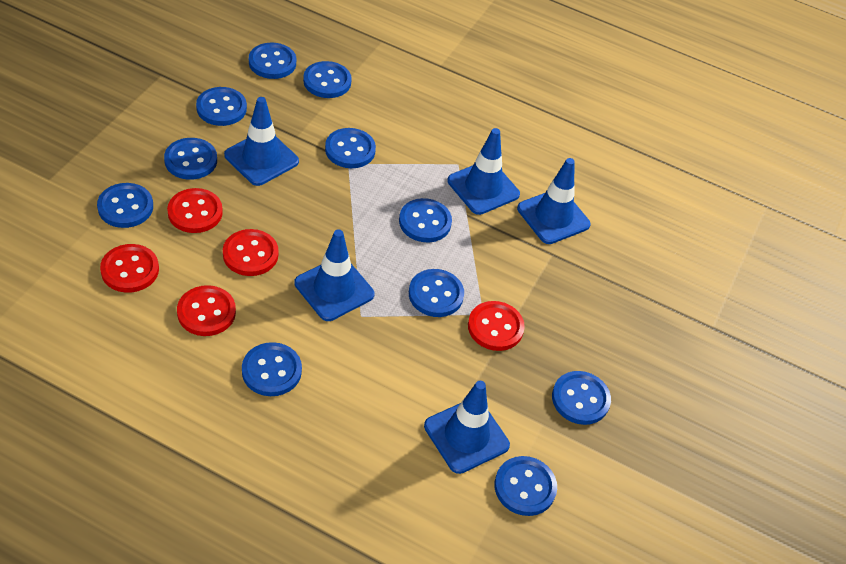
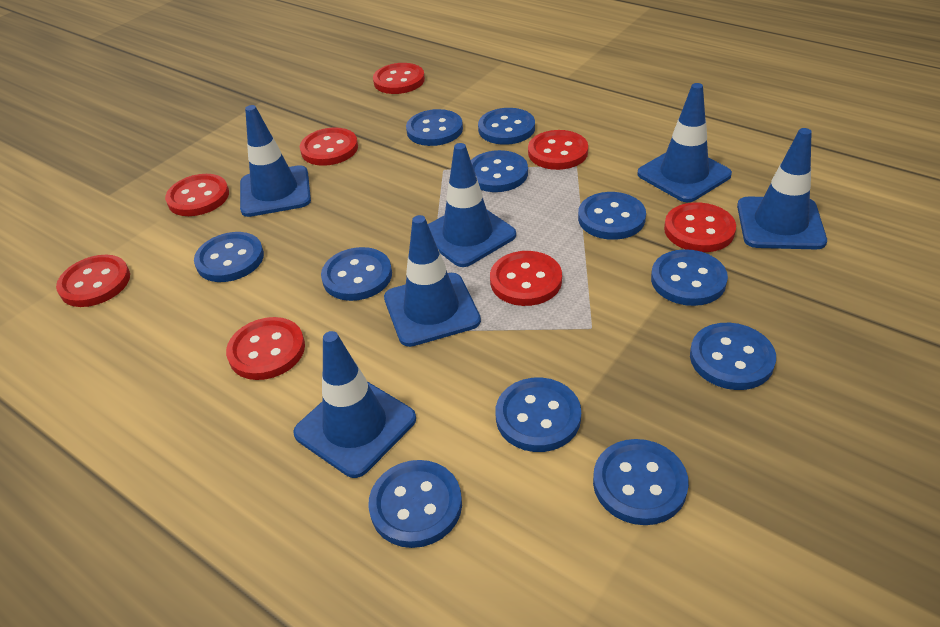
blue traffic cone: 5 -> 6
red button: 5 -> 8

